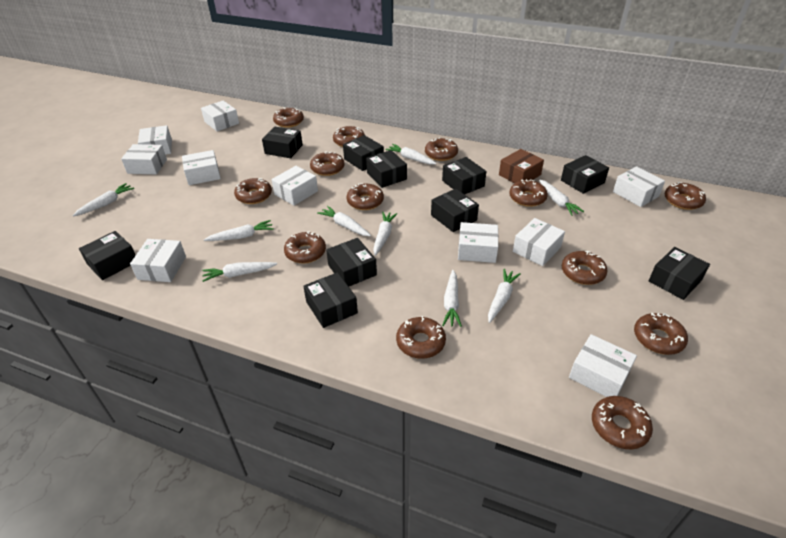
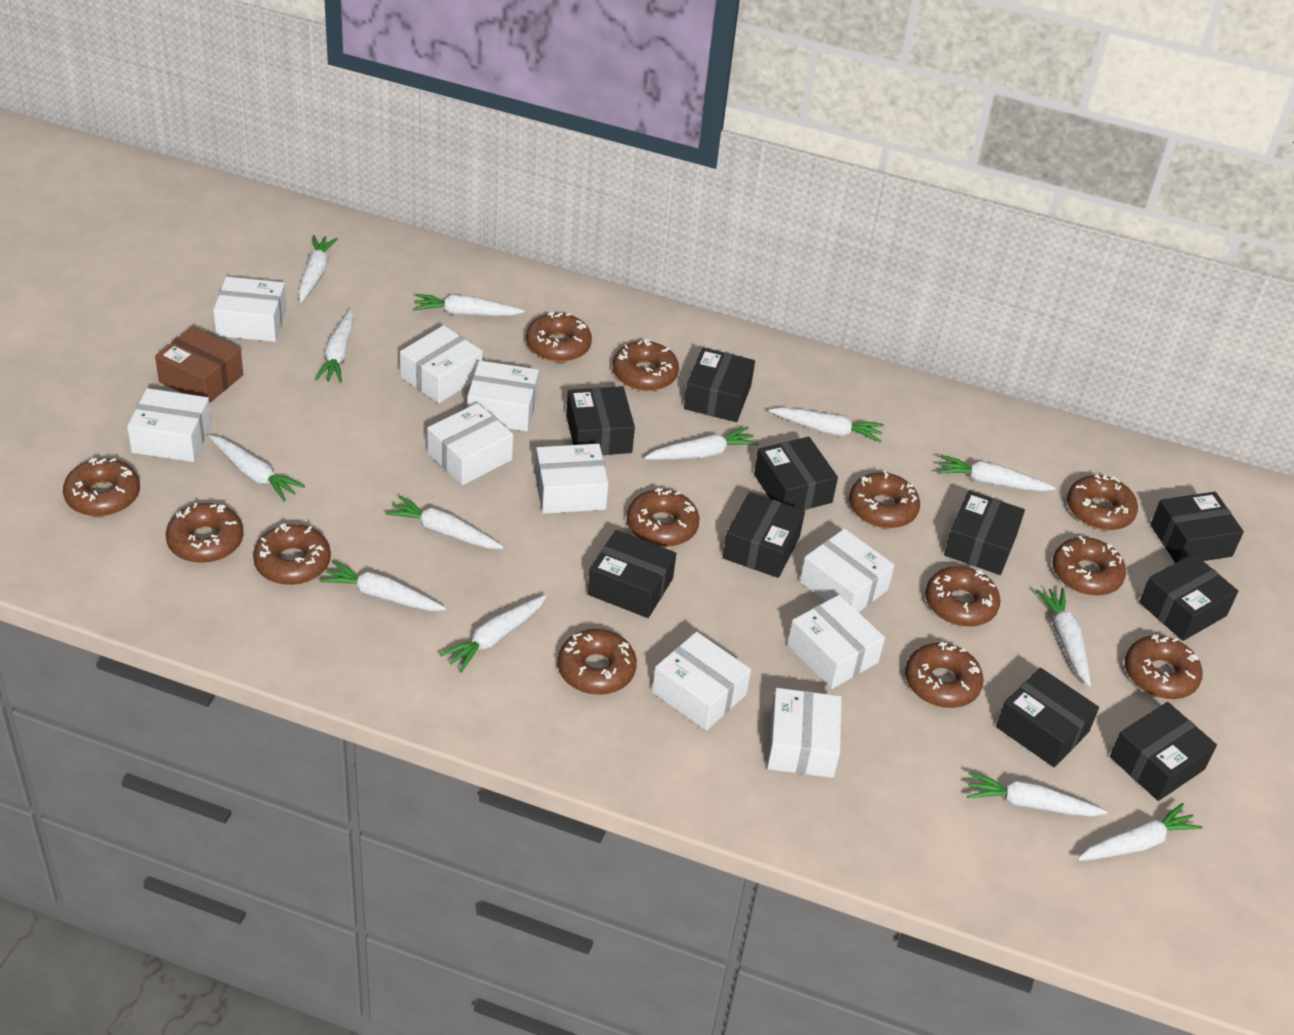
white carrot: 9 -> 13

